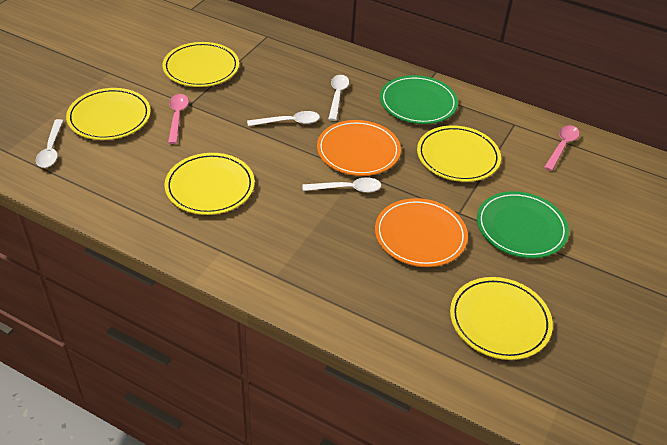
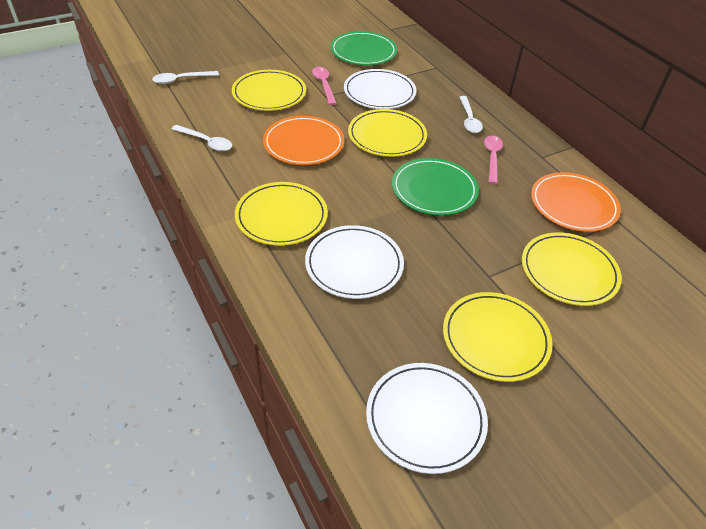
white plate: 0 -> 3
white spoon: 4 -> 3

